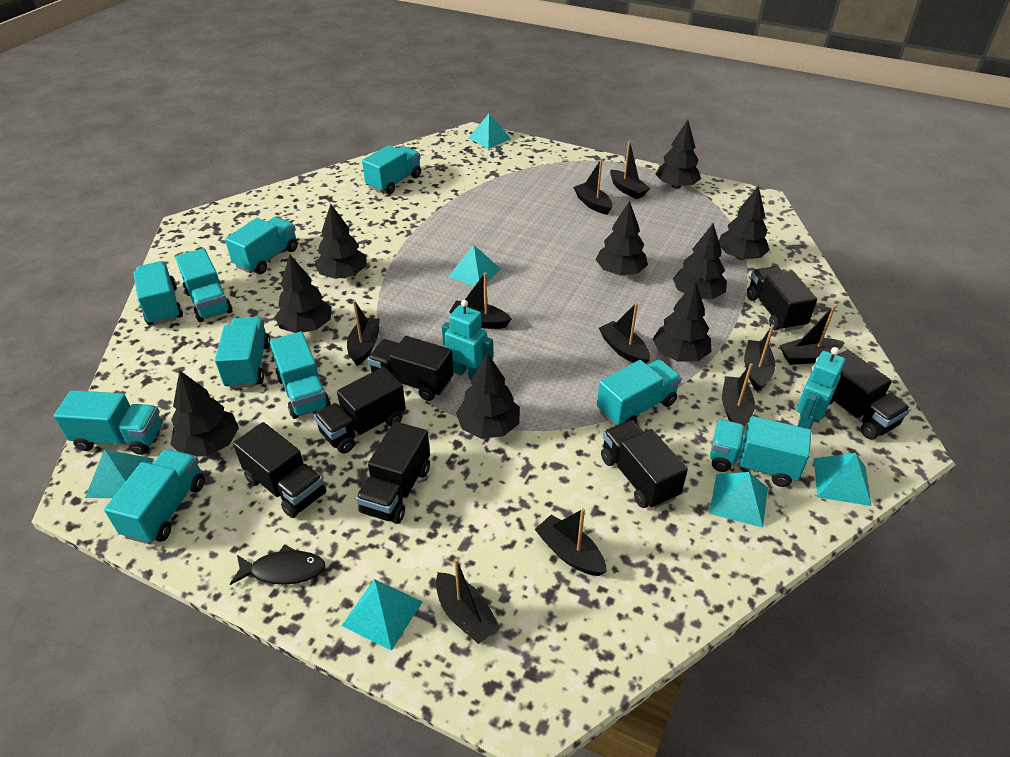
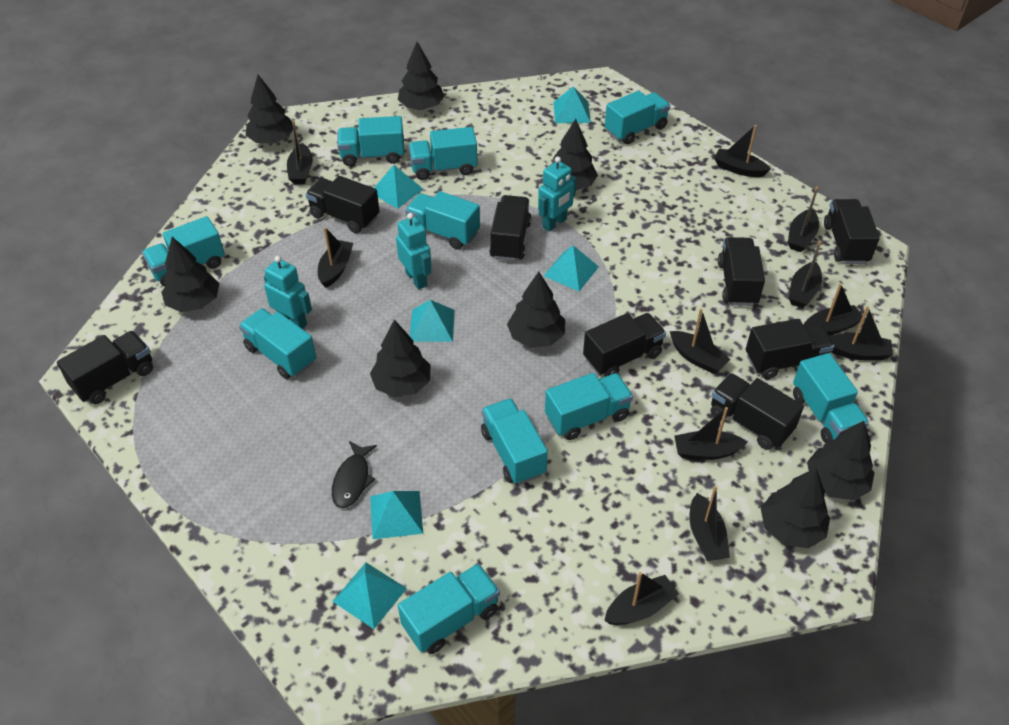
black boat: 10 -> 11
black tree: 9 -> 8
black truck: 7 -> 8
turquoise robot: 2 -> 3

